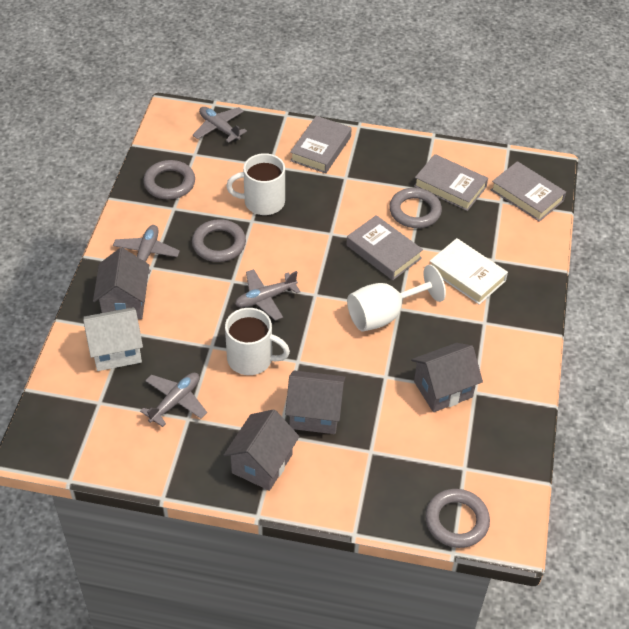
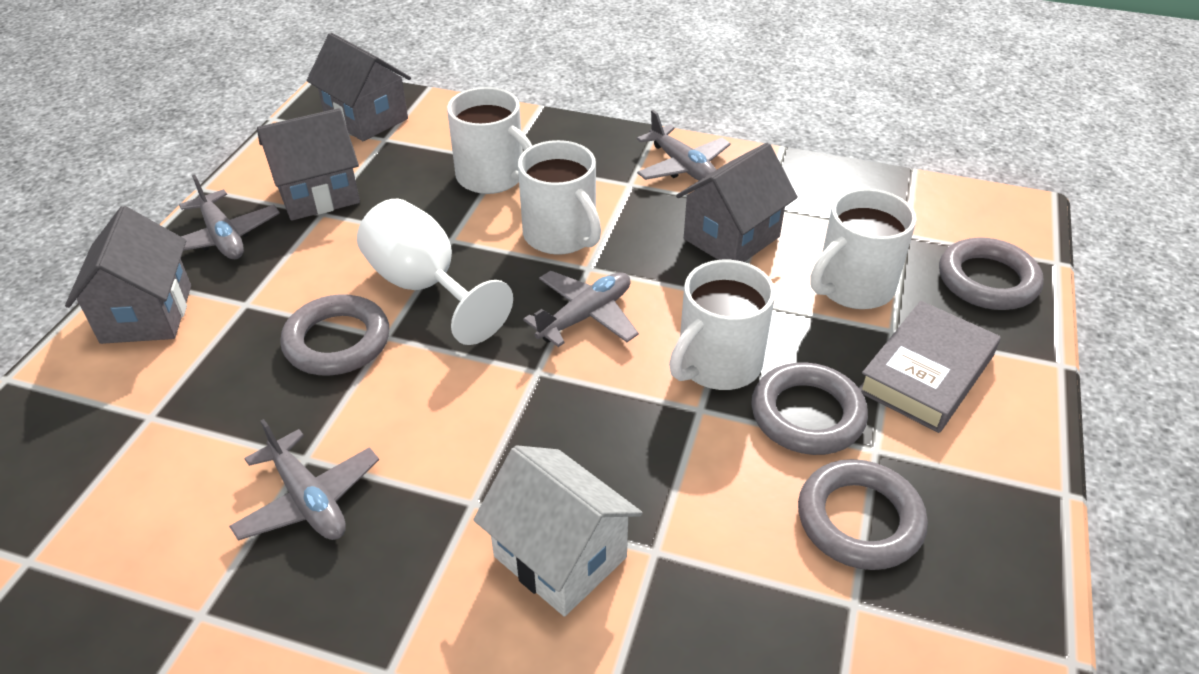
grey book: 4 -> 1
white book: 1 -> 0
white mug: 2 -> 4

